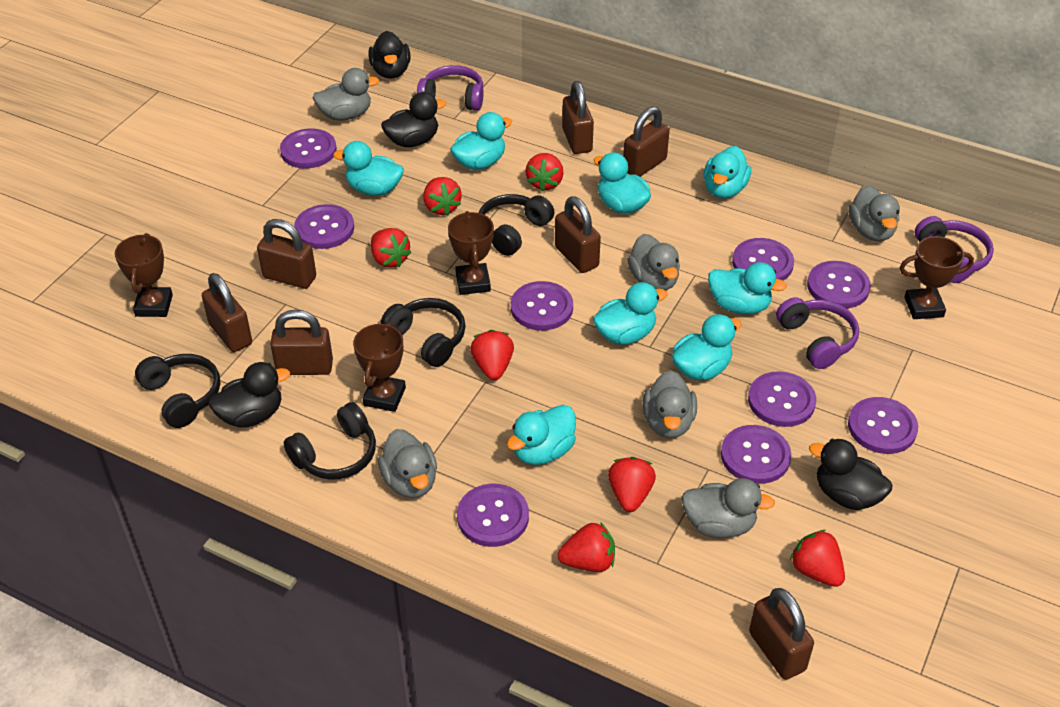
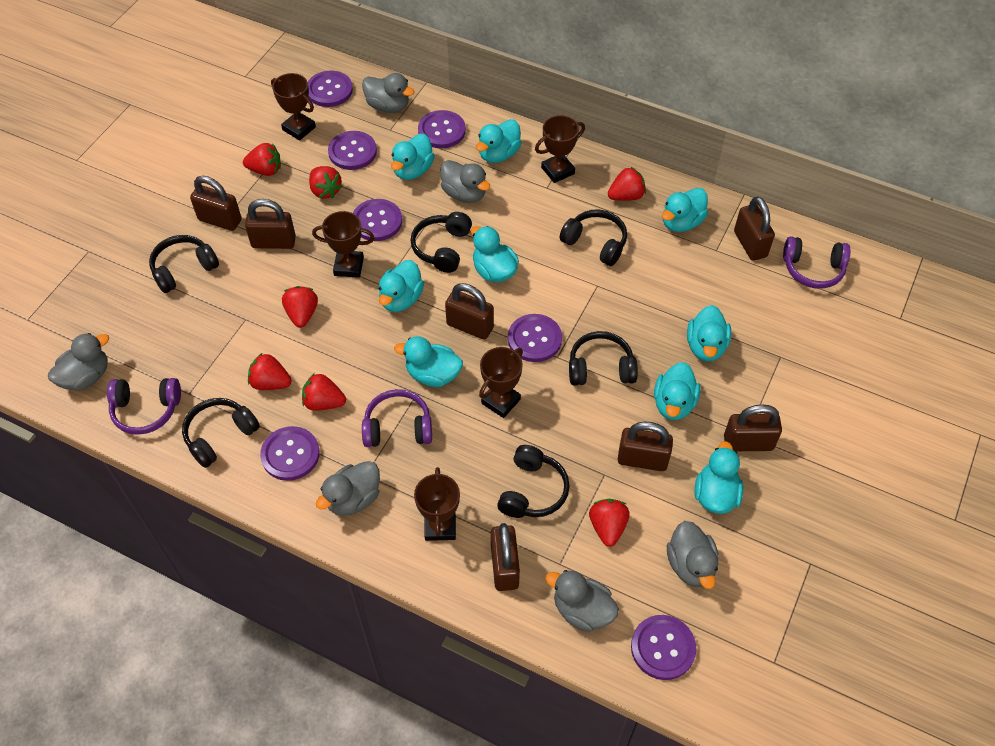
black duck: 4 -> 0
black headphones: 4 -> 6
brown trophy: 4 -> 5
purple button: 9 -> 7
turquoise duck: 8 -> 9

